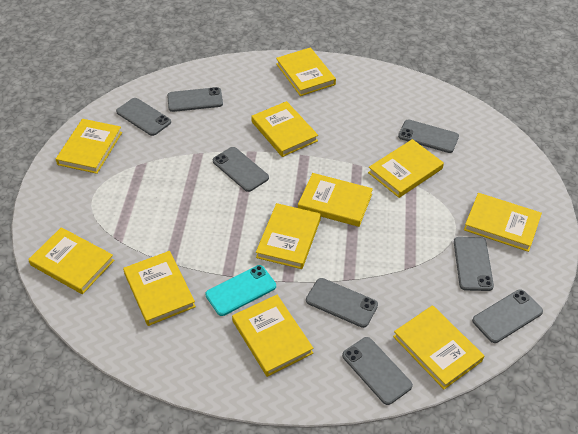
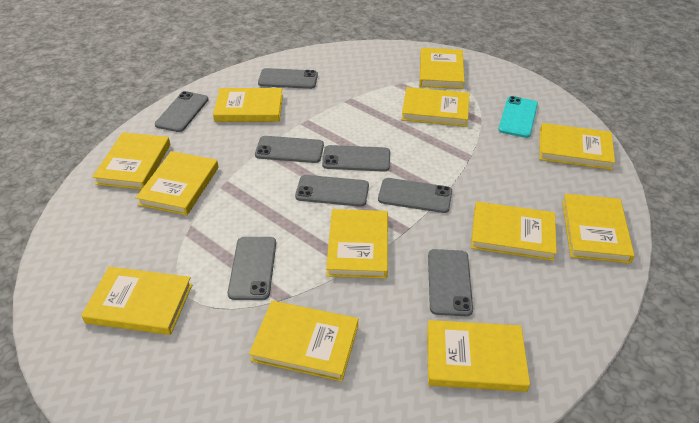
yellow book: 11 -> 12

